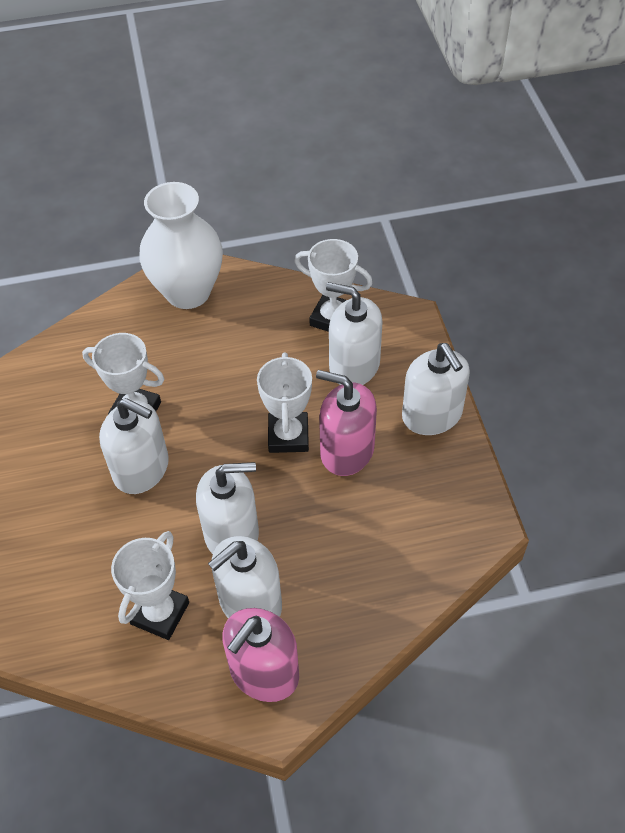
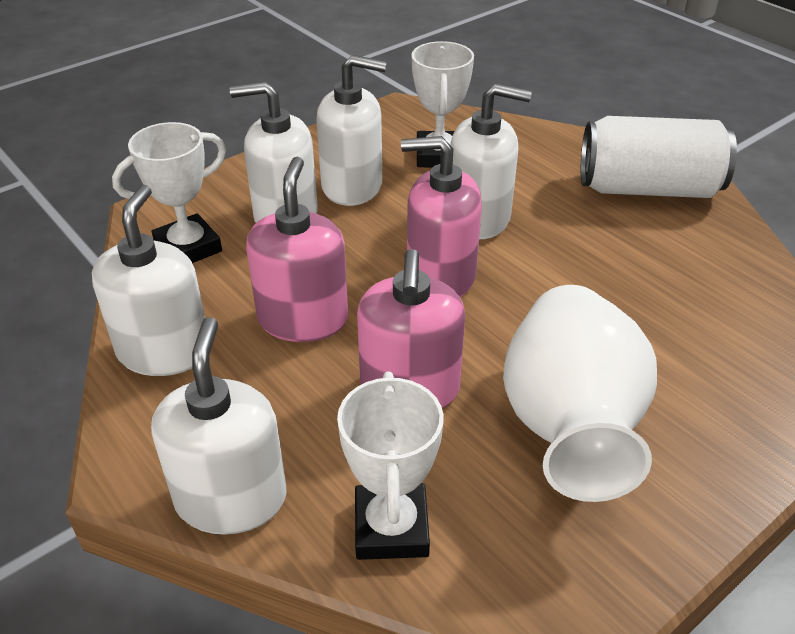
pink soap dispenser: 2 -> 3
white can: 0 -> 1
white trophy: 4 -> 3

